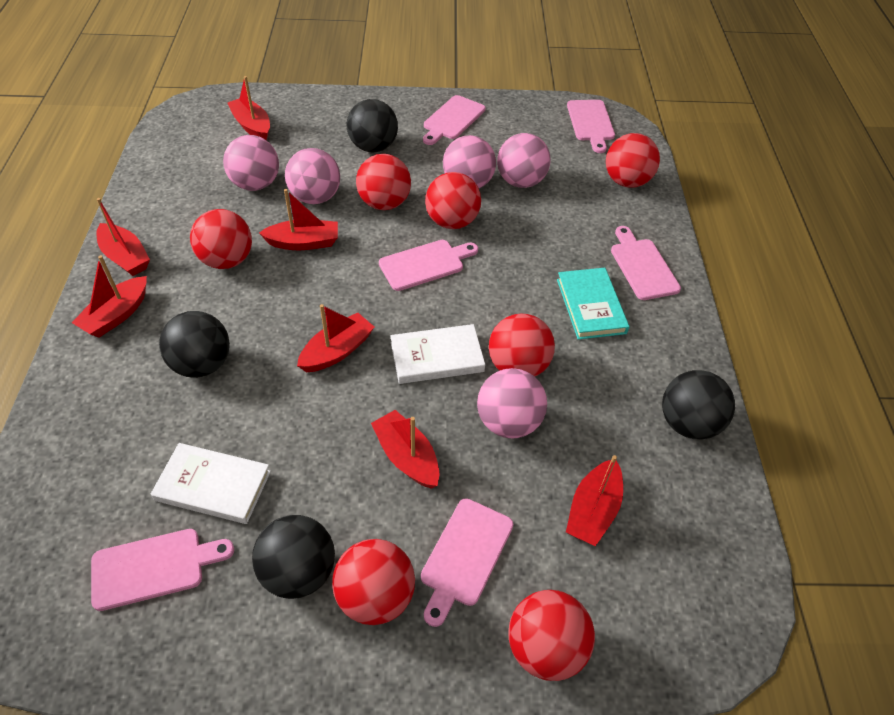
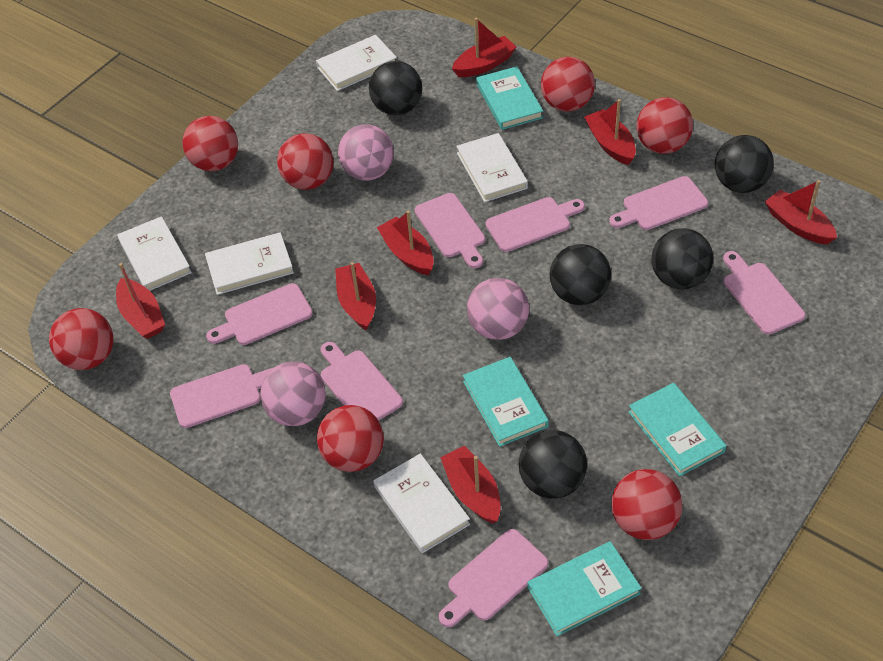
black ball: 4 -> 5
pink ball: 5 -> 3
pink cutting board: 6 -> 8
turquoise book: 1 -> 4
white book: 2 -> 5

